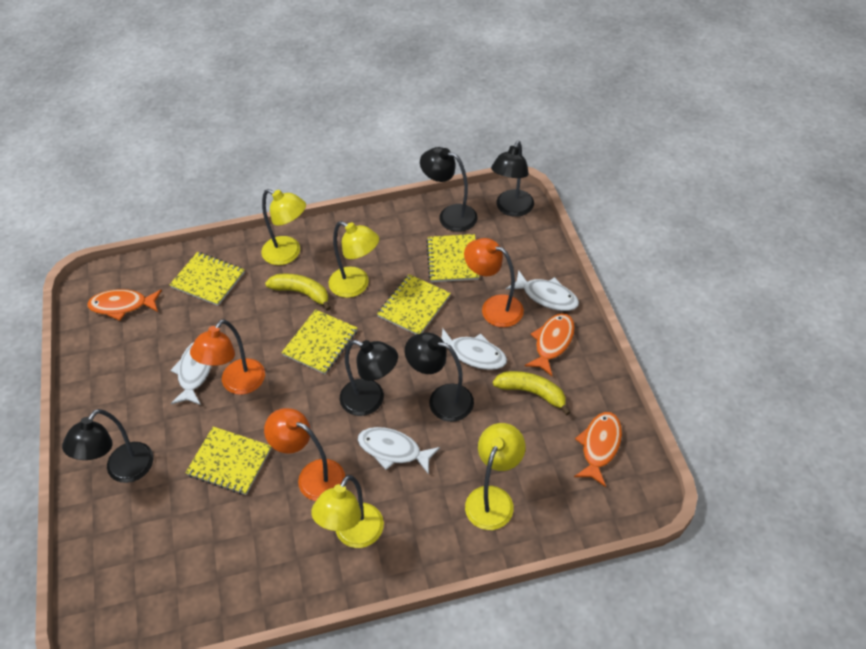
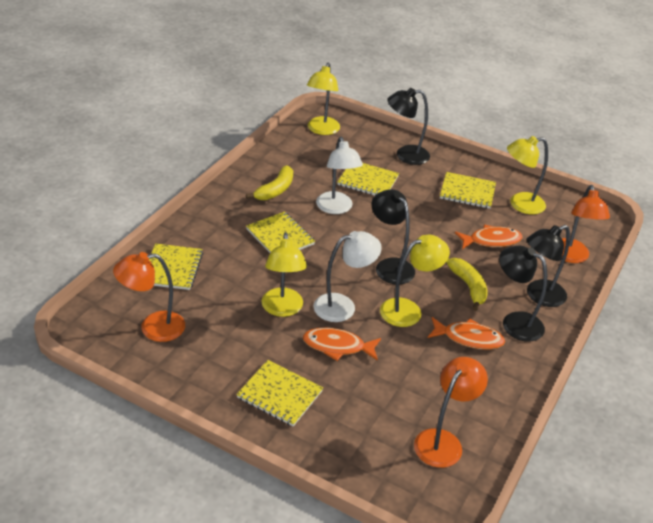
black lamp: 5 -> 4
white fish: 4 -> 0
white lamp: 0 -> 2

